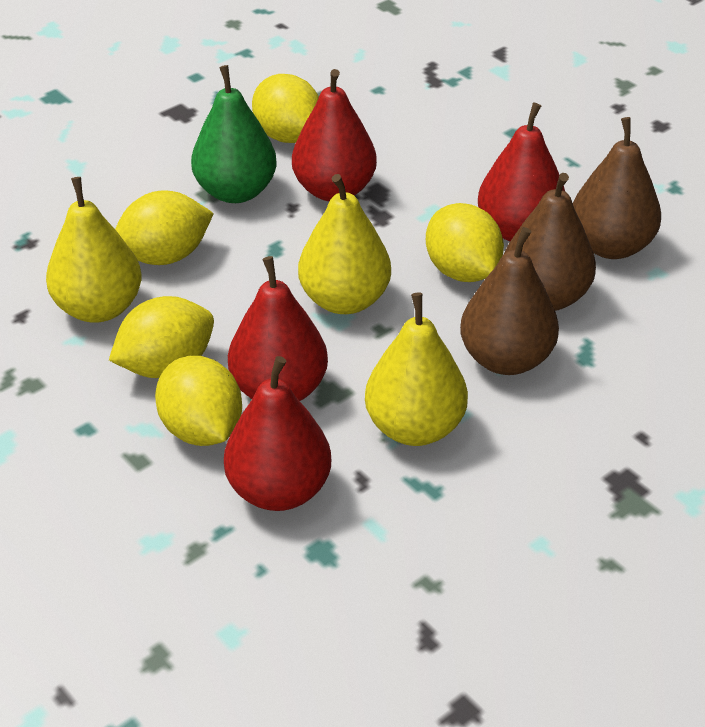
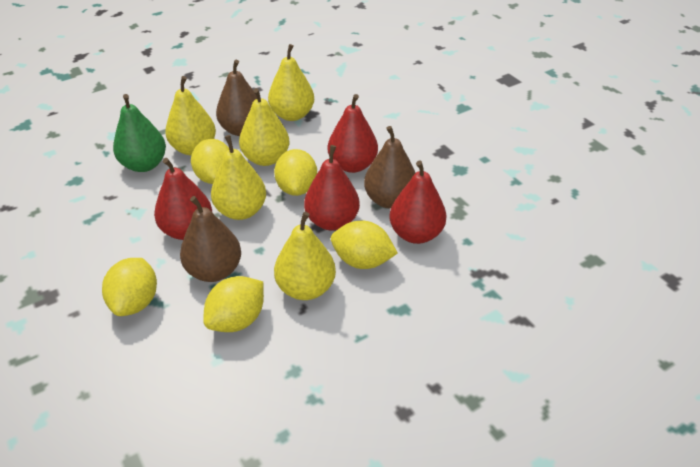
yellow pear: 3 -> 5

